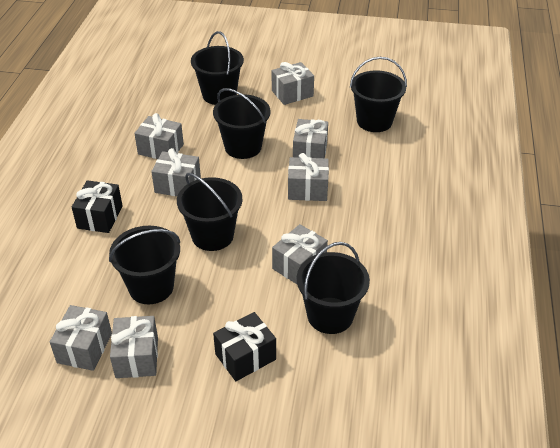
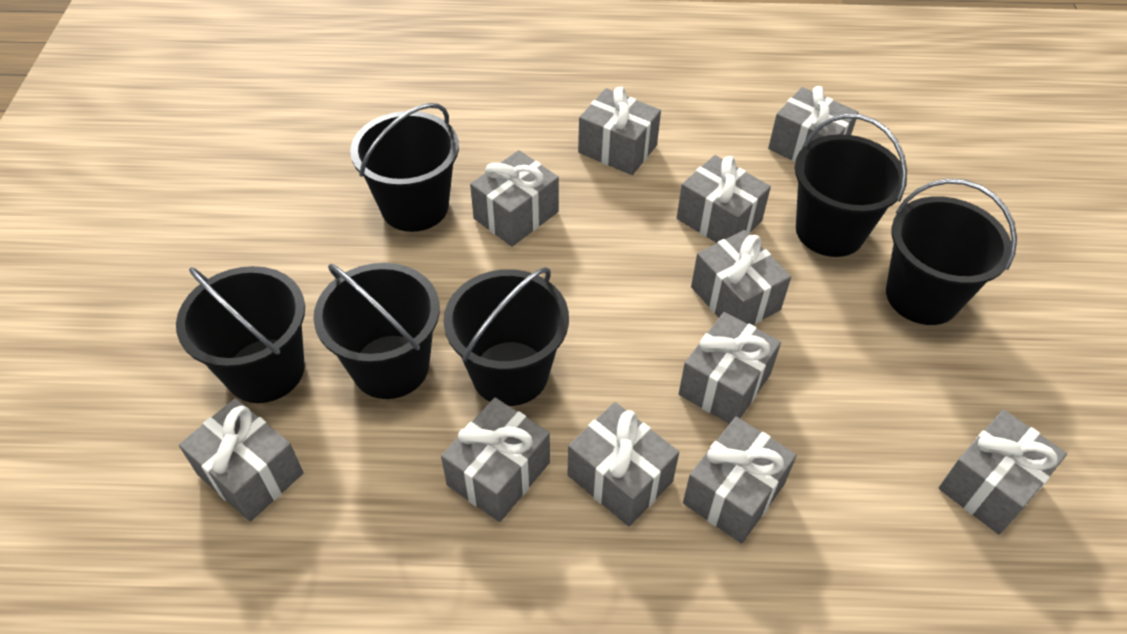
black gift: 2 -> 0
grey gift: 8 -> 11

